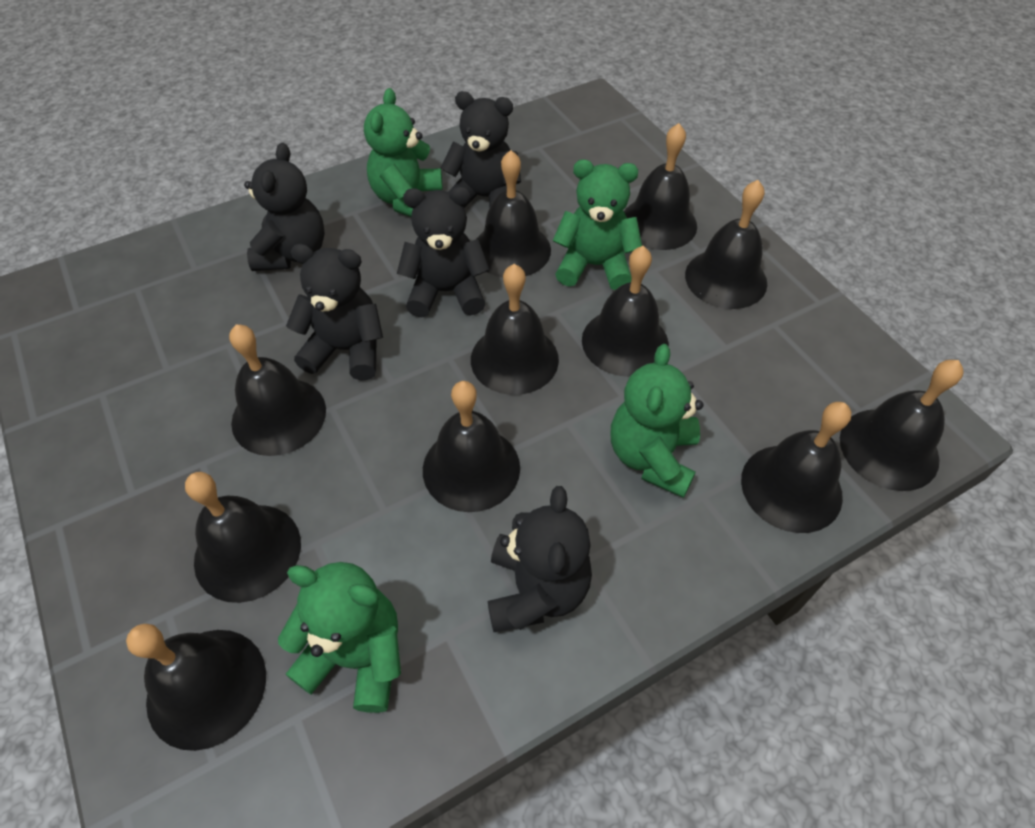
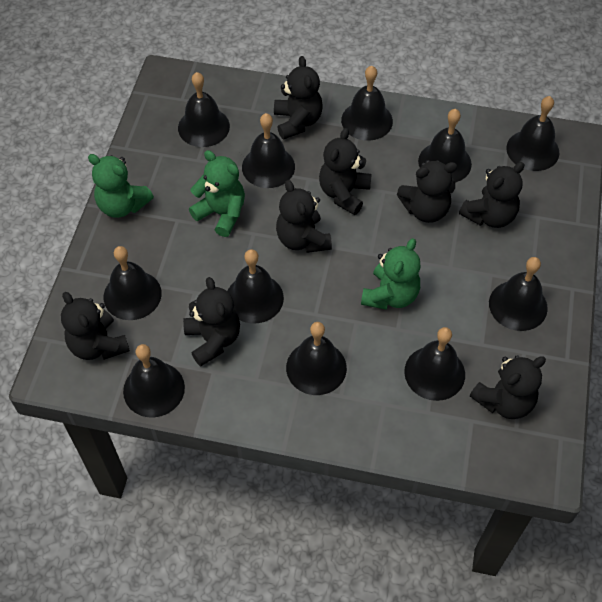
black teddy bear: 5 -> 8
green teddy bear: 4 -> 3

